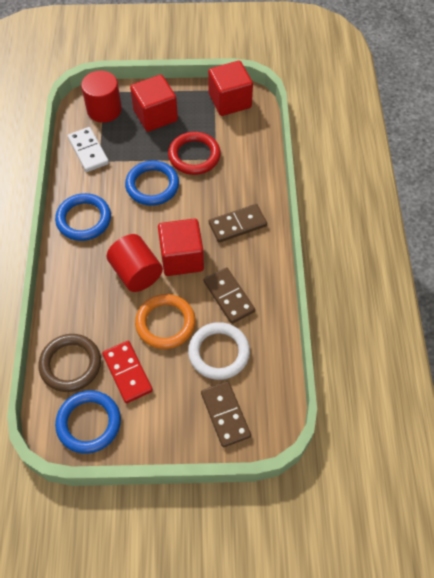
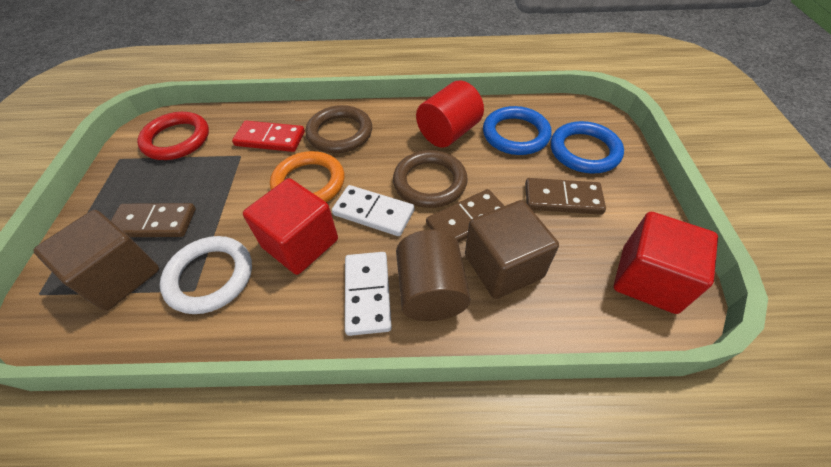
blue ring: 3 -> 2
brown cube: 0 -> 2
brown cylinder: 0 -> 1
brown ring: 1 -> 2
red cube: 3 -> 2
red cylinder: 2 -> 1
white domino: 1 -> 2

